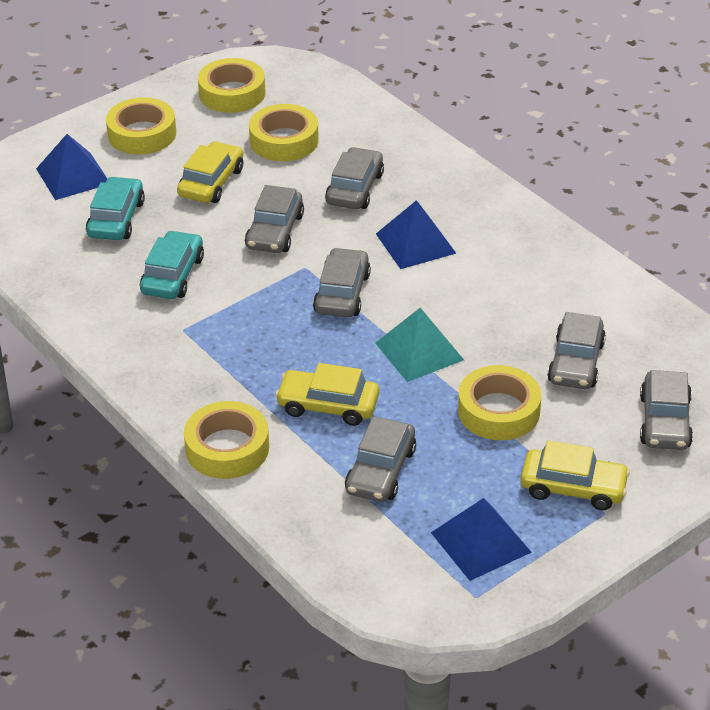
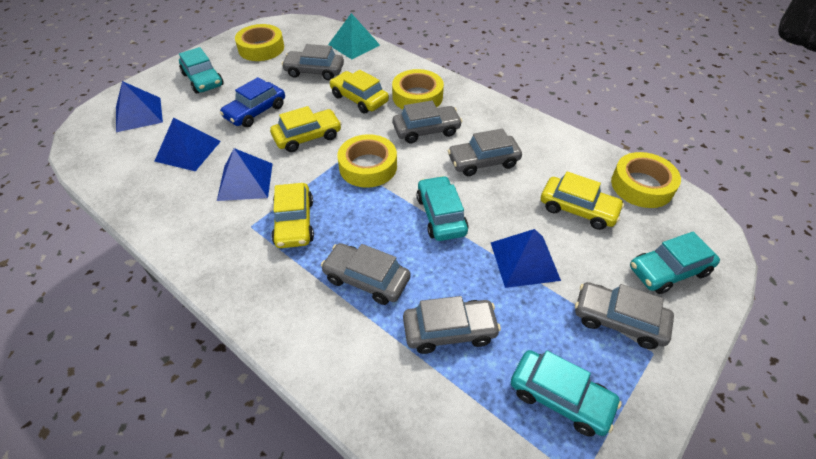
blue car: 0 -> 1
blue pyramid: 3 -> 4
turquoise car: 2 -> 4
yellow car: 3 -> 4
yellow tape: 5 -> 4

